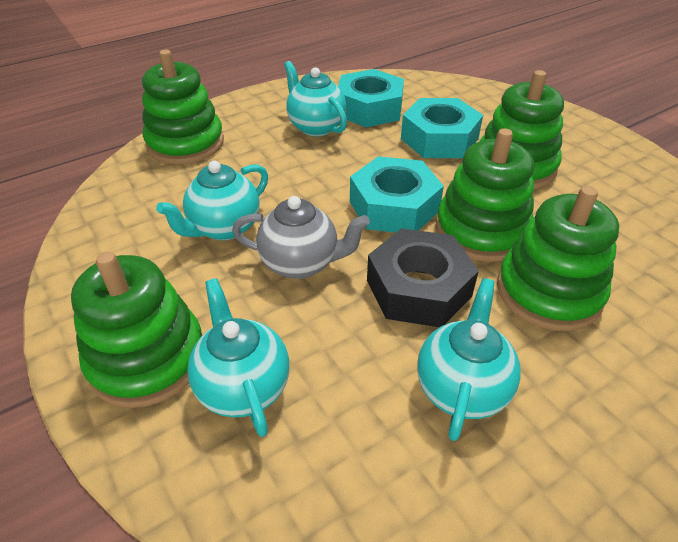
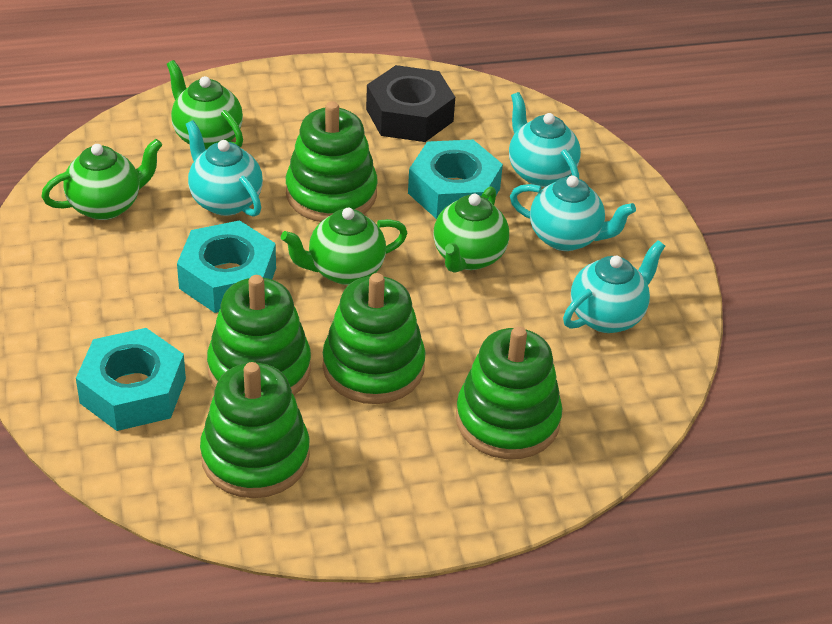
green teapot: 0 -> 4
grey teapot: 1 -> 0

